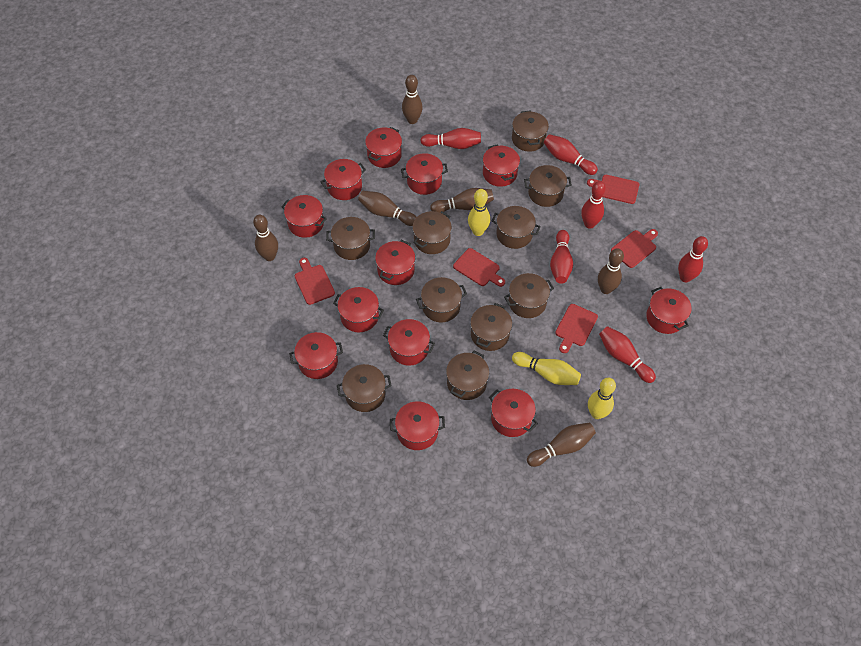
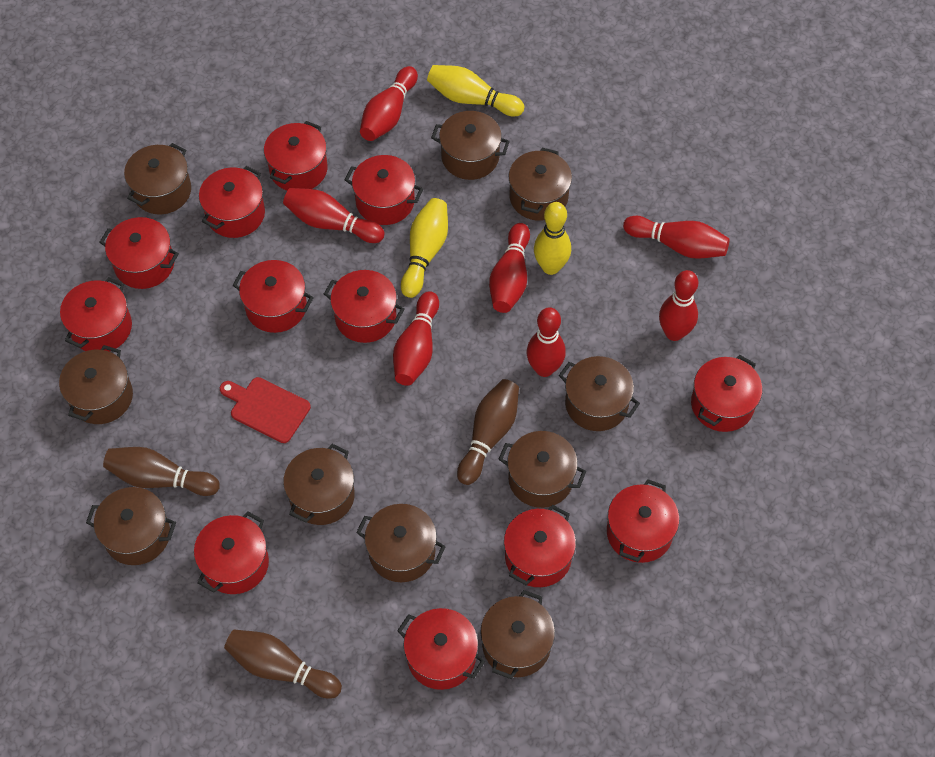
brown bowling pin: 6 -> 3
red bowling pin: 6 -> 7
red cutting board: 5 -> 1

